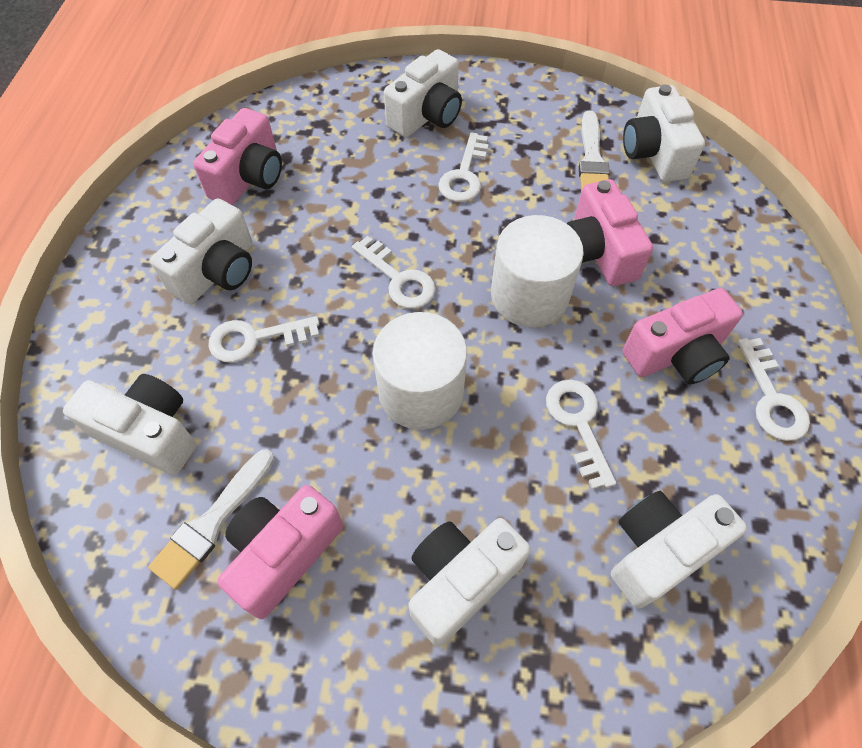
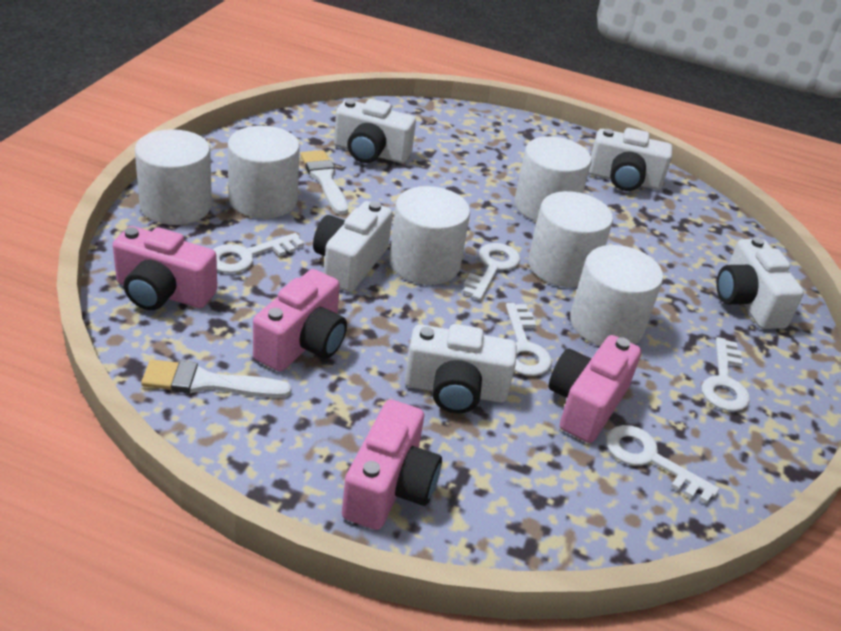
white camera: 6 -> 5
white cylinder: 2 -> 6

